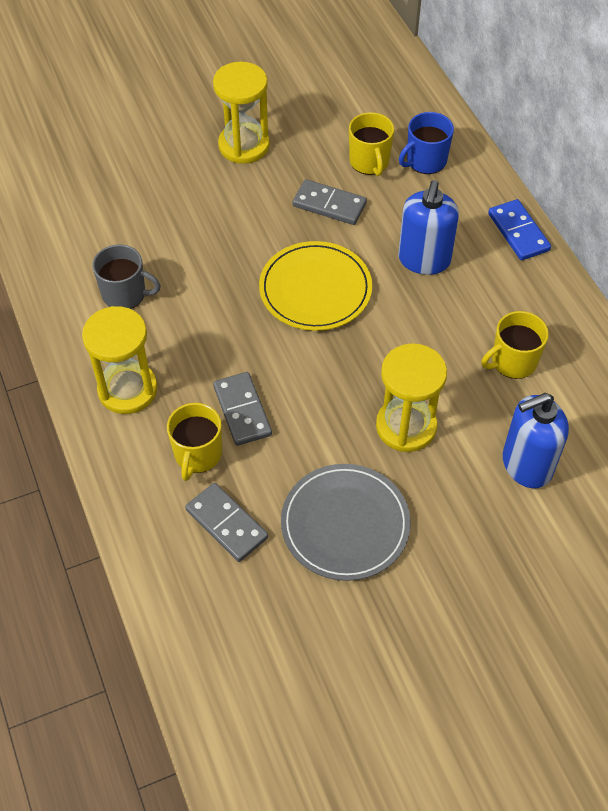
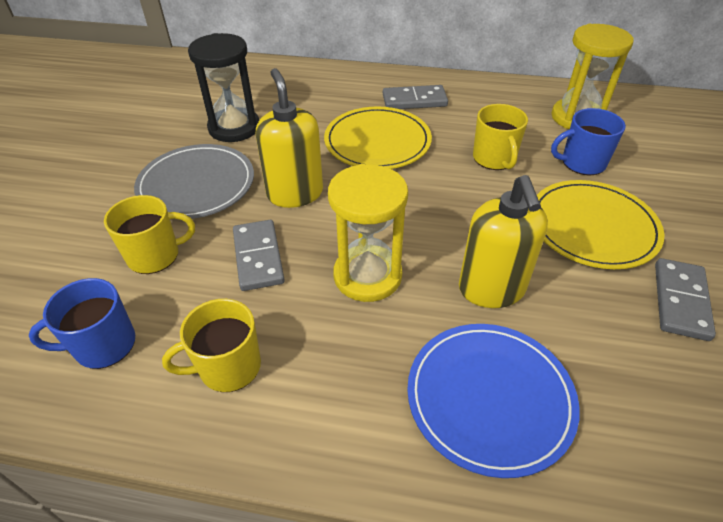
black hourglass: 0 -> 1
blue domino: 1 -> 0
blue mug: 1 -> 2
blue plate: 0 -> 1
blue soap dispenser: 2 -> 0
grey mug: 1 -> 0
yellow hourglass: 3 -> 2
yellow plate: 1 -> 2
yellow soap dispenser: 0 -> 2

